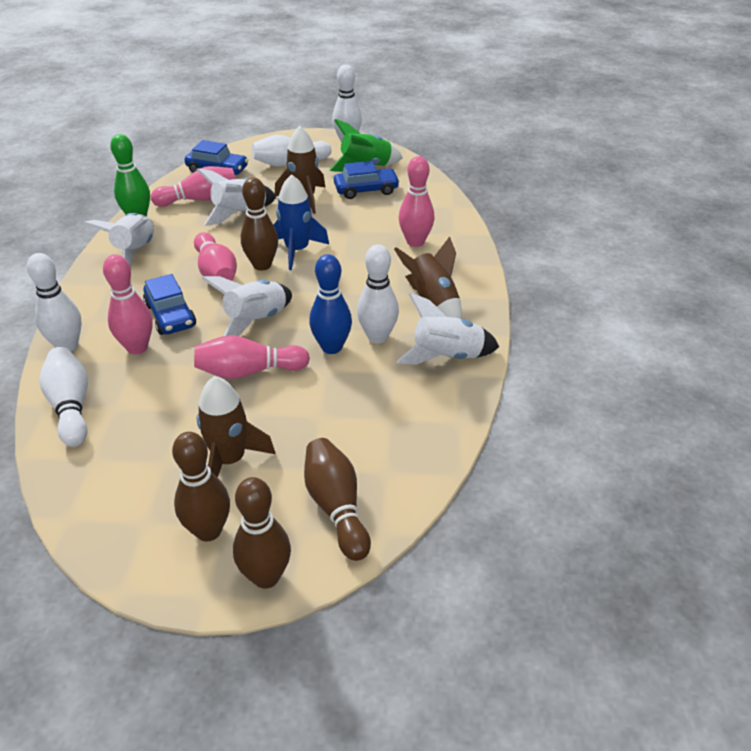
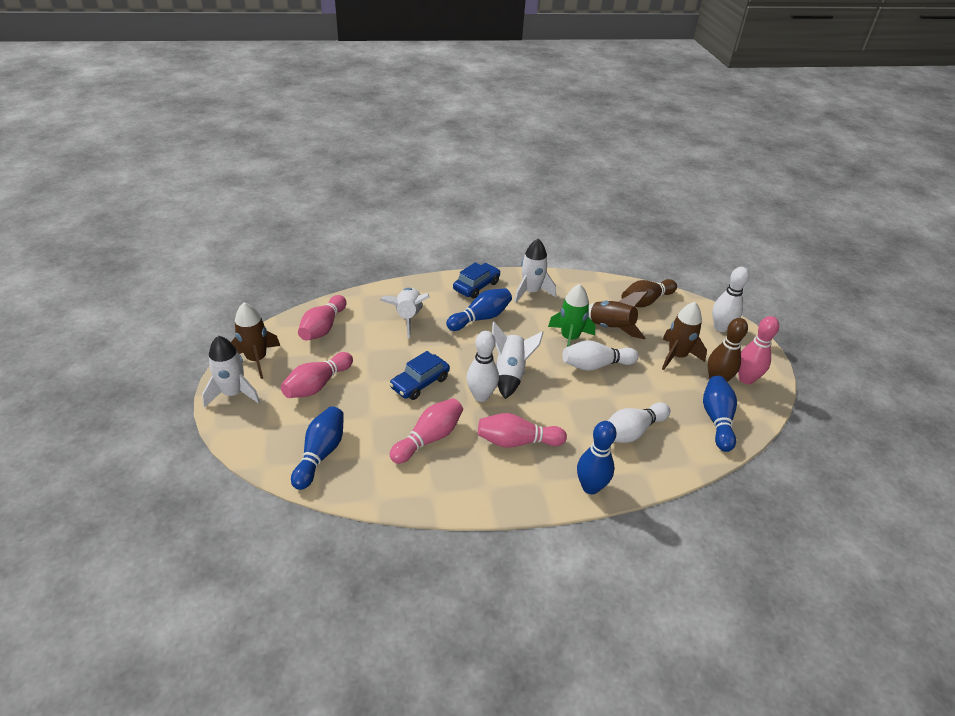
blue bowling pin: 1 -> 4
blue car: 3 -> 2
blue rocket: 1 -> 0
brown bowling pin: 4 -> 2
green bowling pin: 1 -> 0
white bowling pin: 5 -> 4

